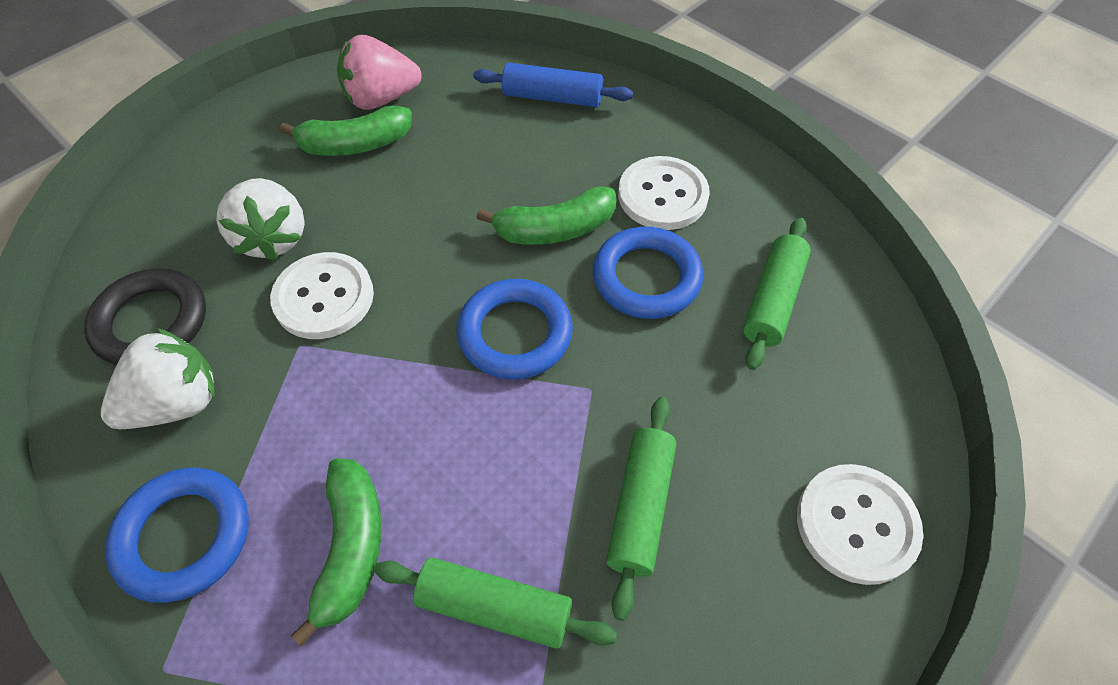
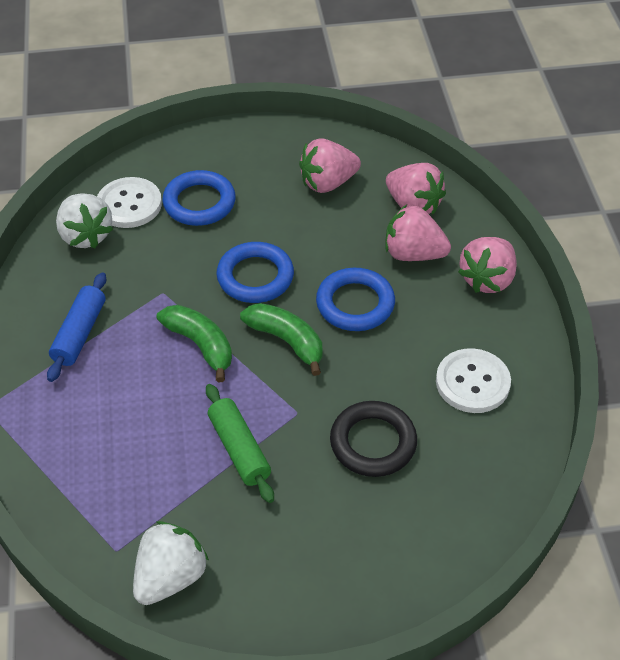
green banana: 3 -> 2
green rolling pin: 3 -> 1
pink strawberry: 1 -> 4
white button: 3 -> 2

